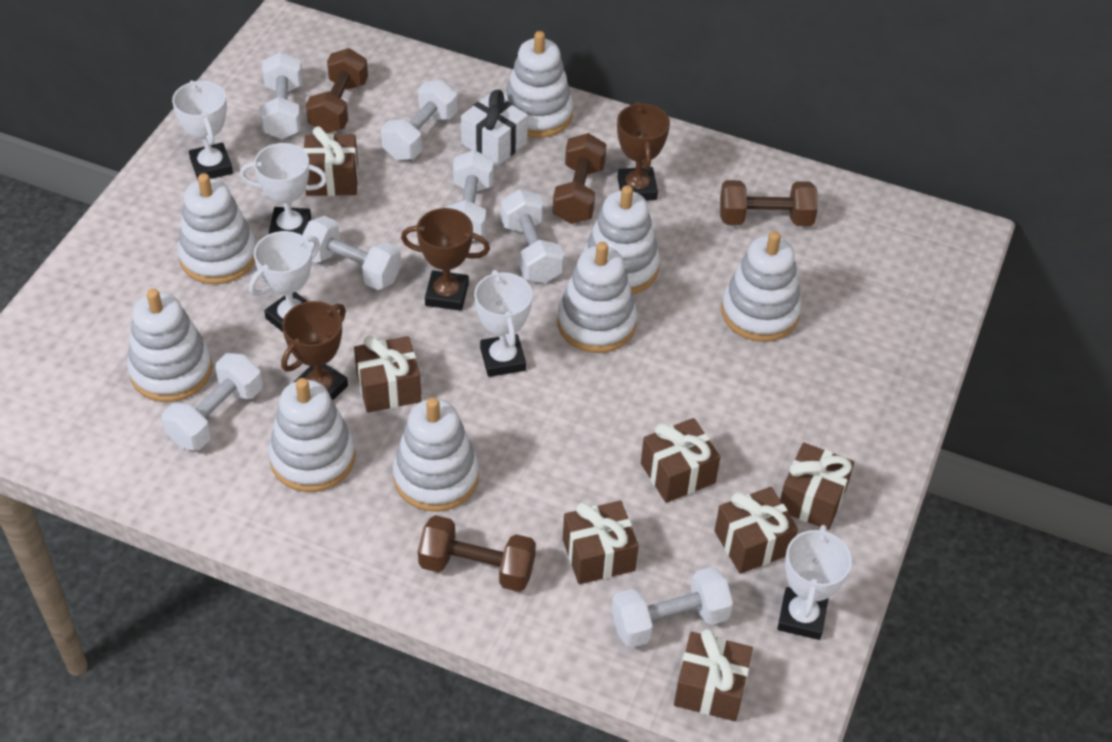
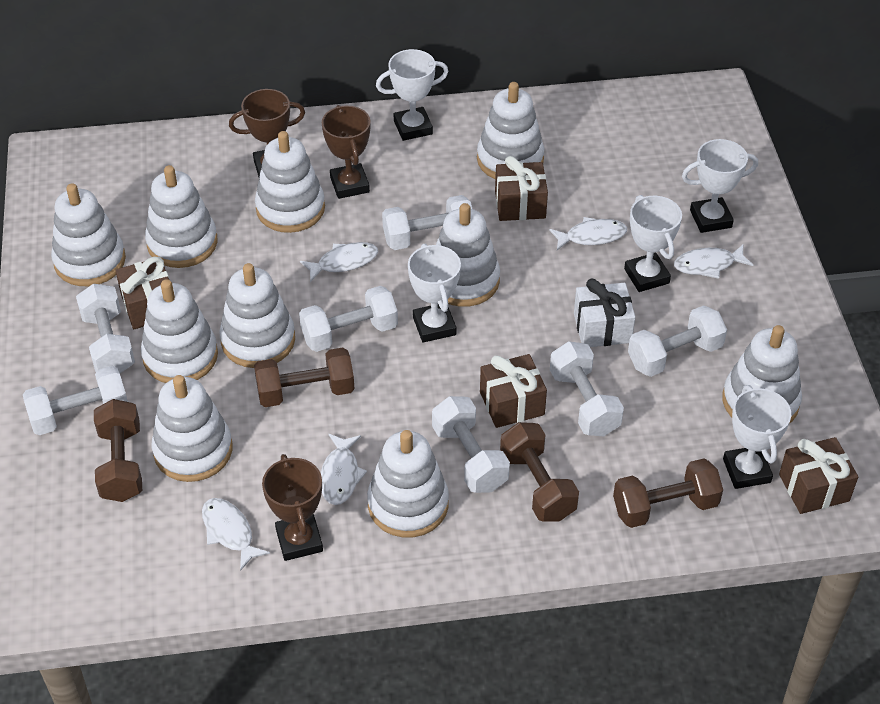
brown gift: 7 -> 4
white fish: 0 -> 5
white stacking toy: 8 -> 10

